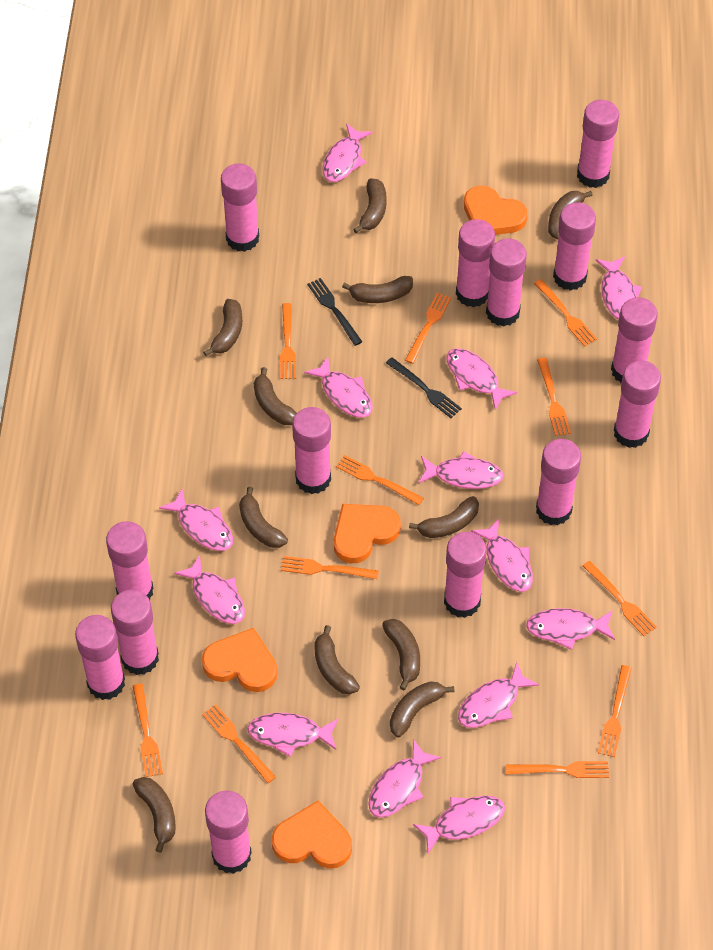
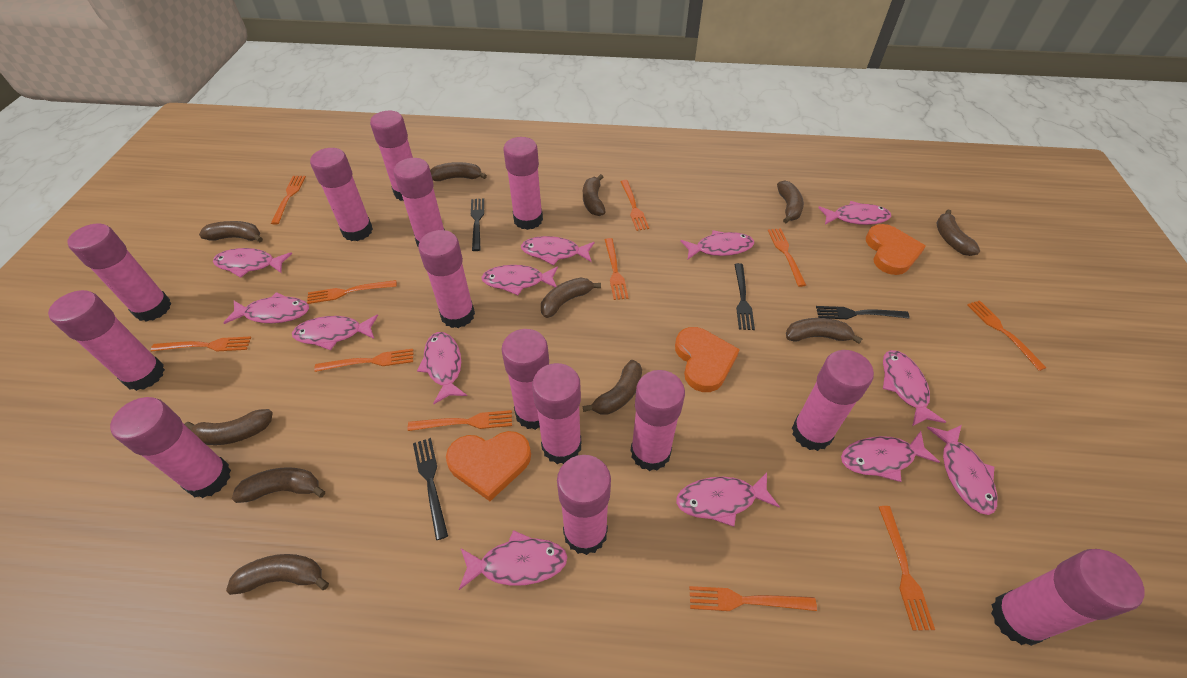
black fork: 2 -> 4
orange heart: 4 -> 3

